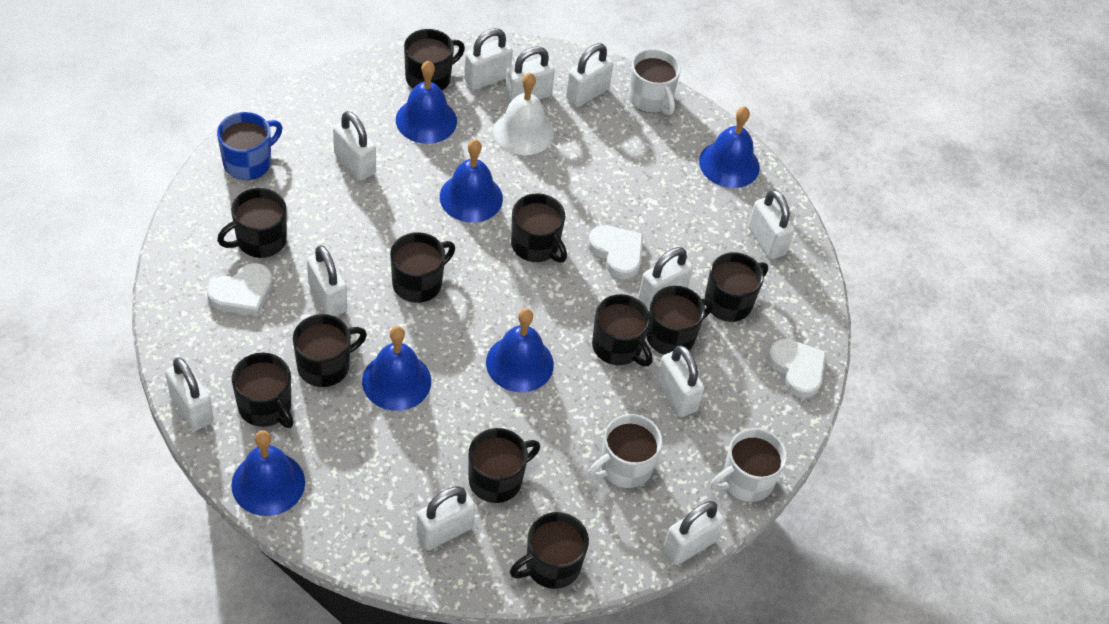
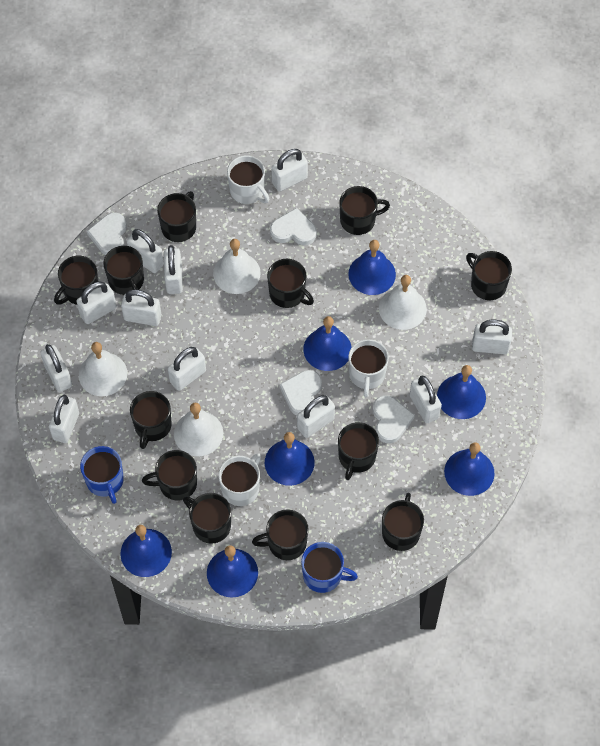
black mug: 11 -> 12
blue bell: 6 -> 7
blue mug: 1 -> 2
white bell: 1 -> 4
white heart: 3 -> 4

